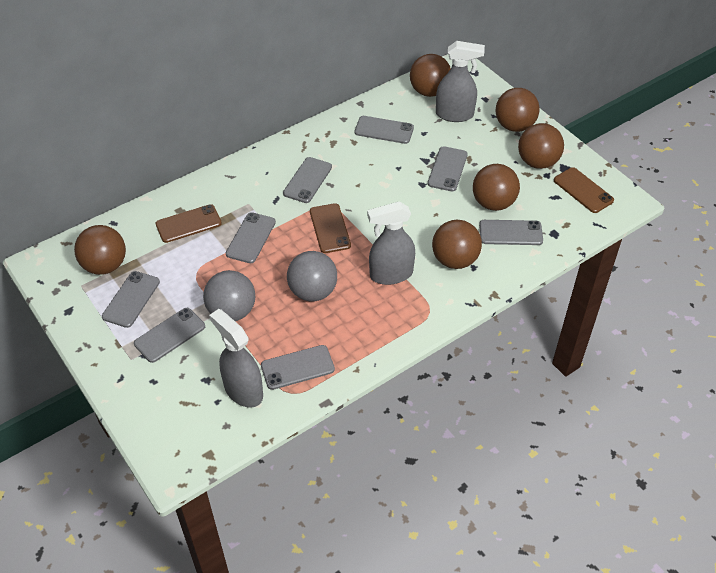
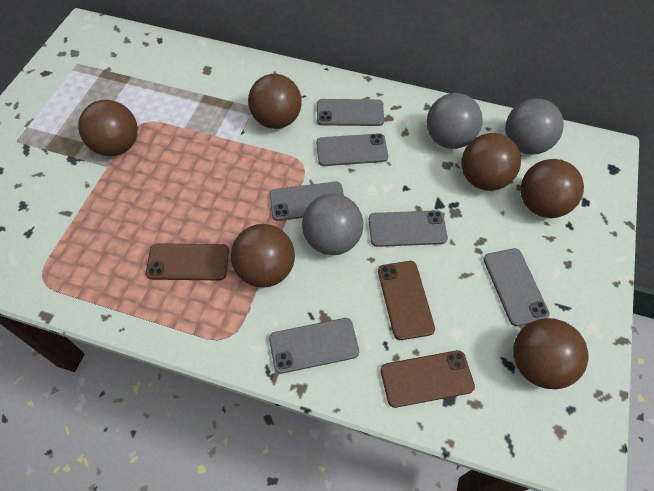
grey ball: 2 -> 3
grey phone: 8 -> 6
grey spray bottle: 3 -> 0

